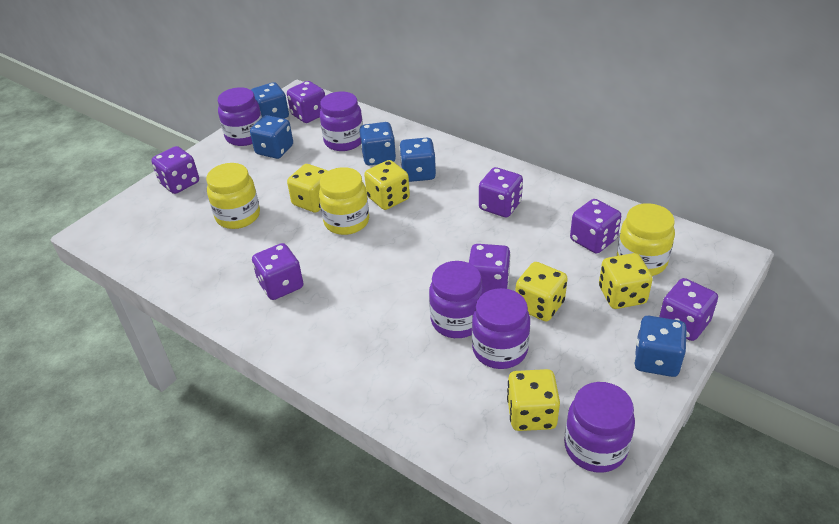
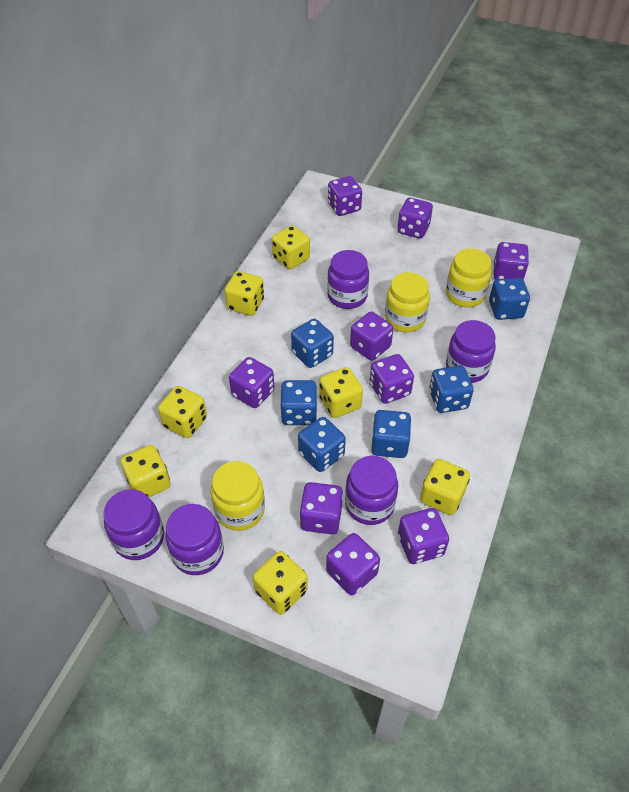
blue dice: 5 -> 6
purple dice: 7 -> 9
yellow dice: 5 -> 7

